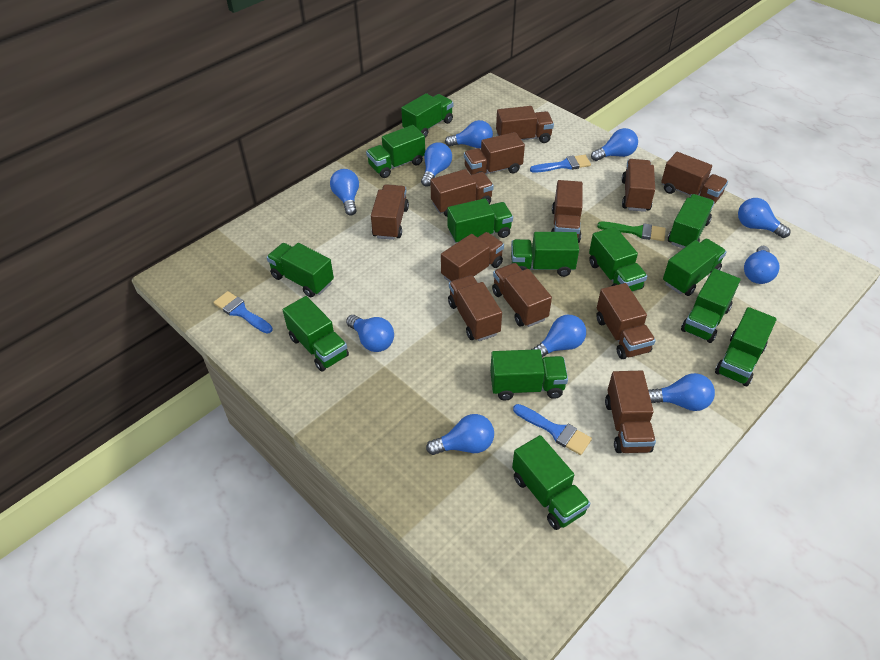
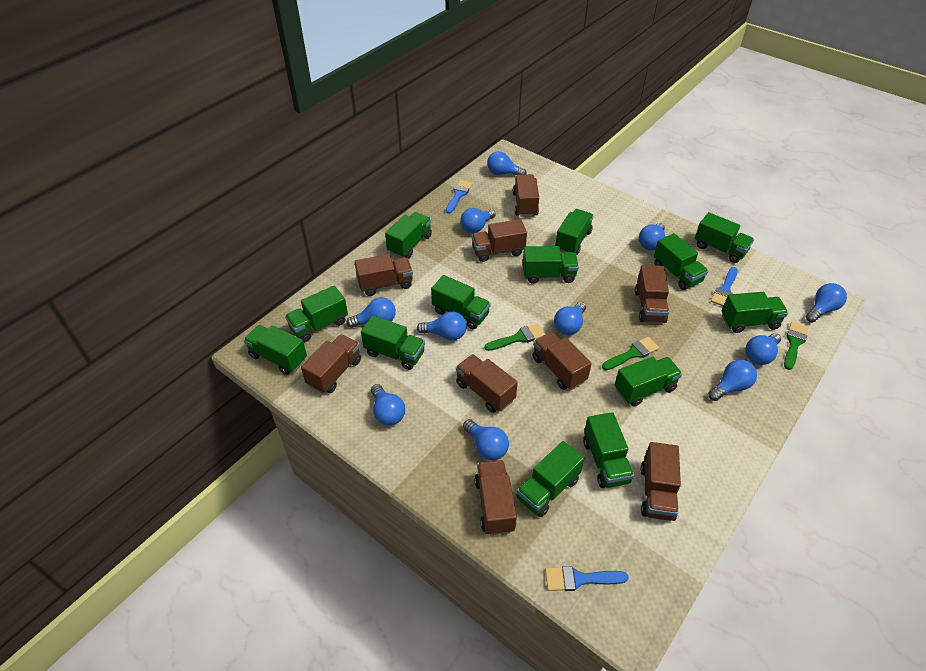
blue light bulb: 10 -> 11
brown truck: 12 -> 9
green brush: 1 -> 3

